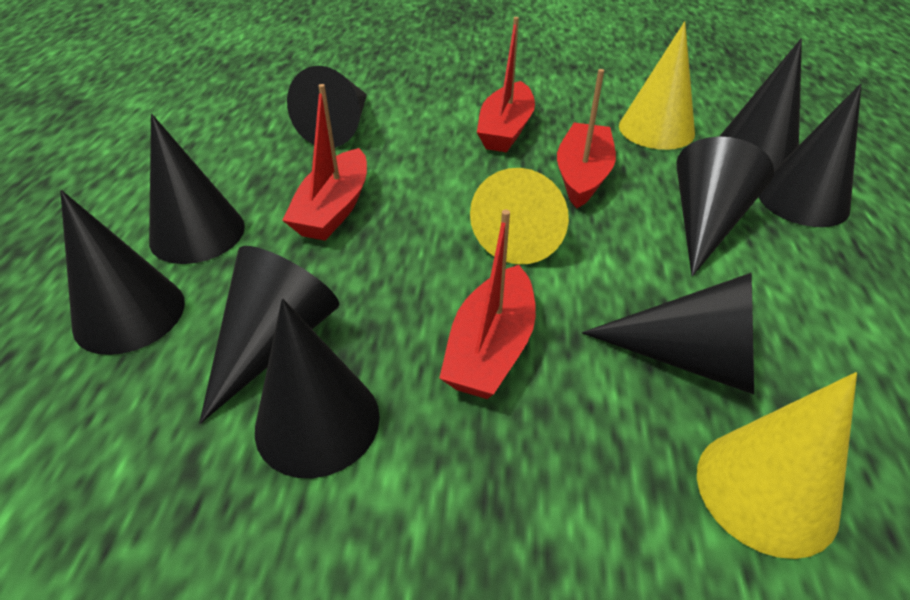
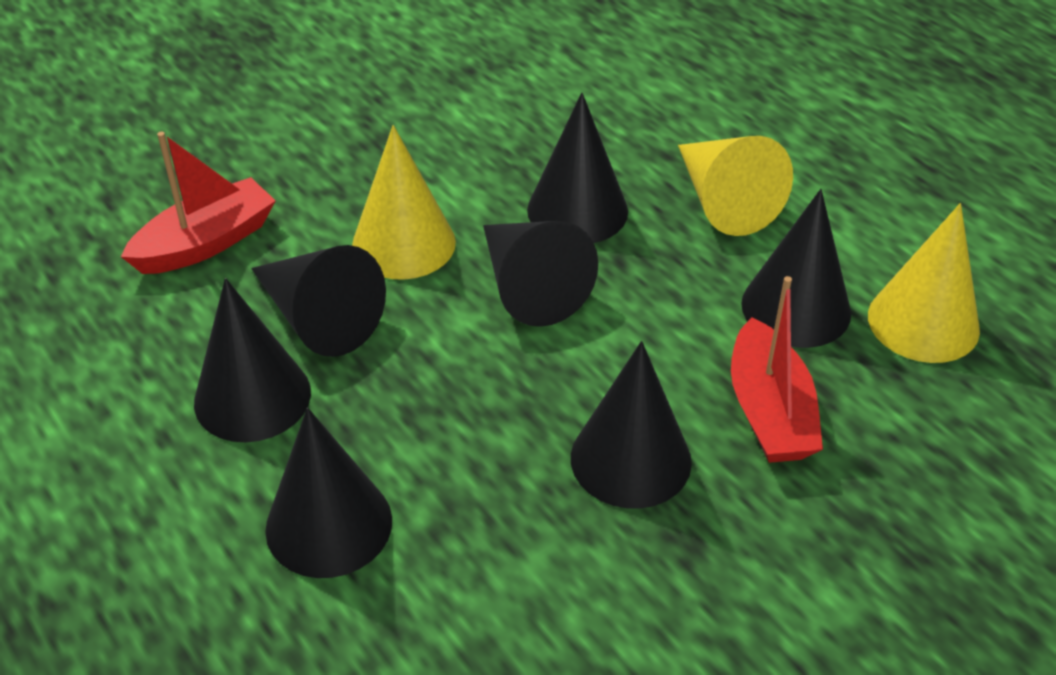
black cone: 9 -> 7
red boat: 4 -> 2

